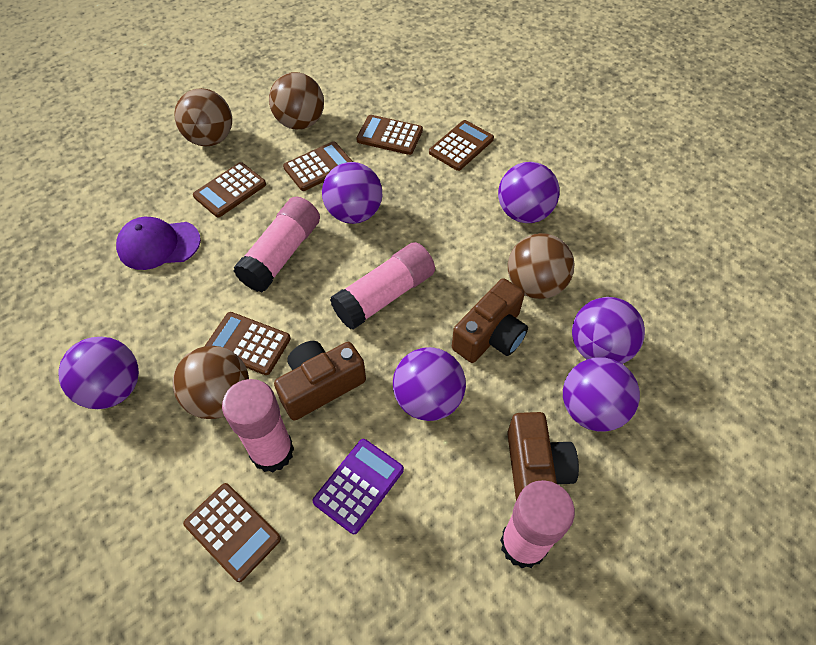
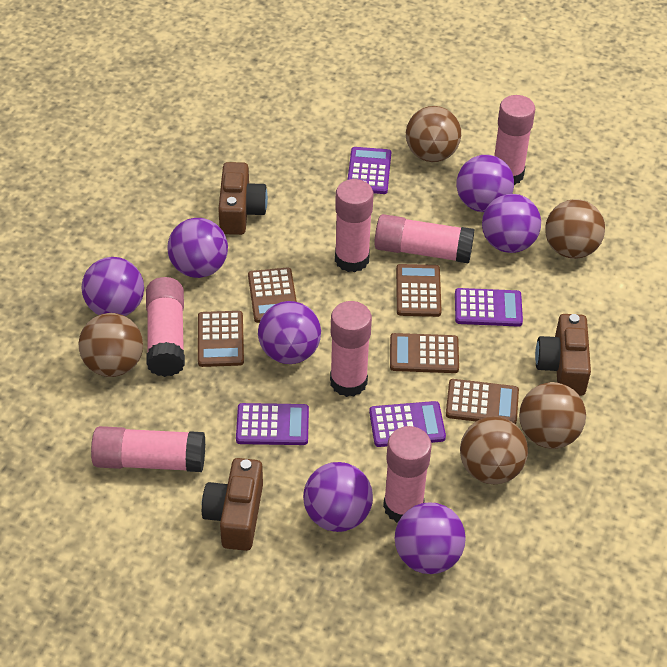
brown ball: 4 -> 5
brown calculator: 6 -> 5
pink glue stick: 4 -> 7
purple ball: 6 -> 7
purple calculator: 1 -> 4
purple cap: 1 -> 0

